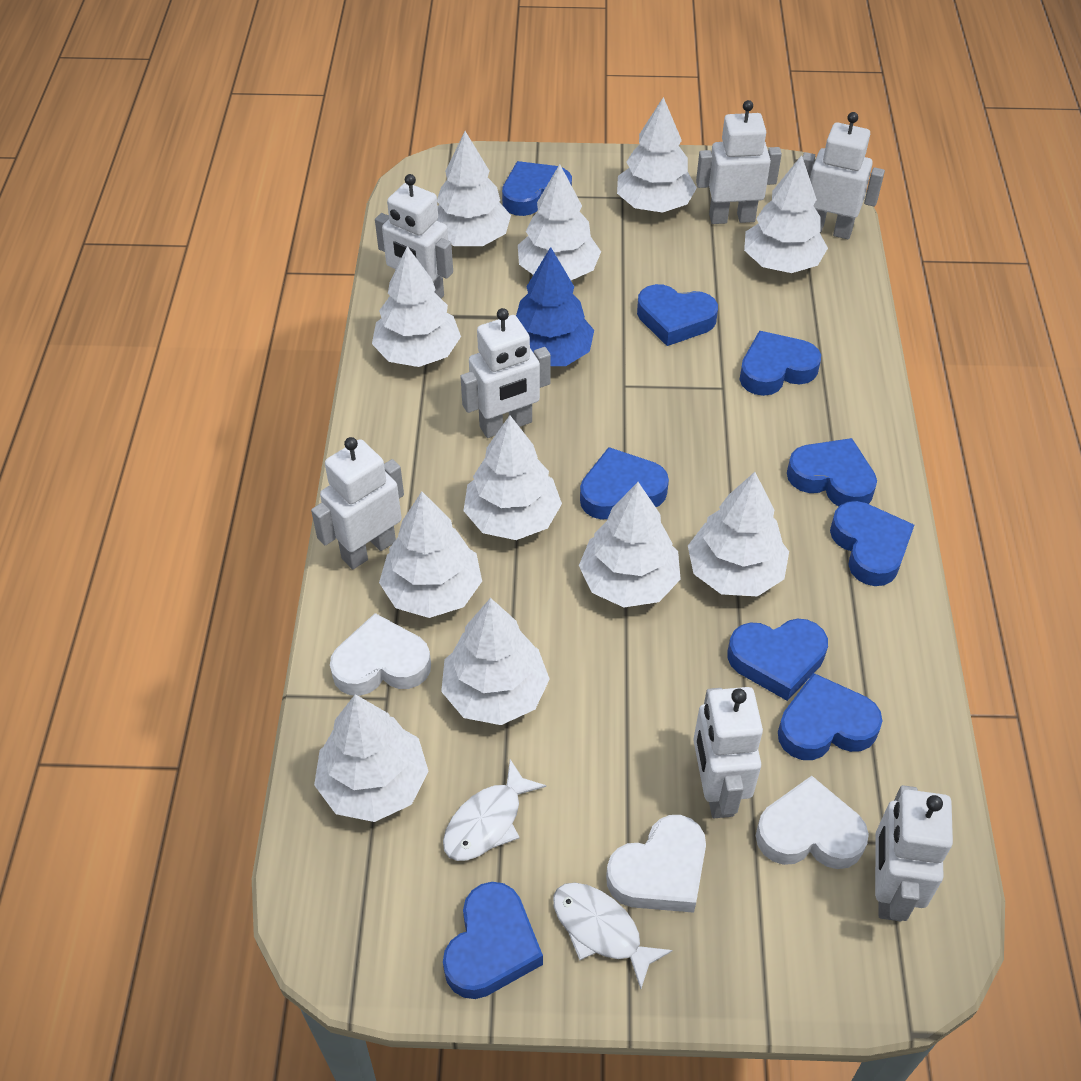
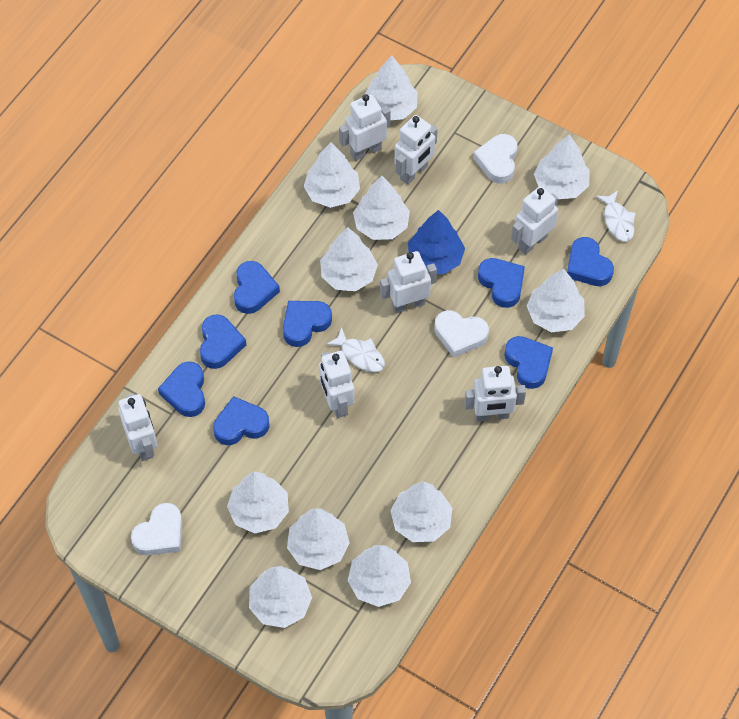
blue heart: 9 -> 8

